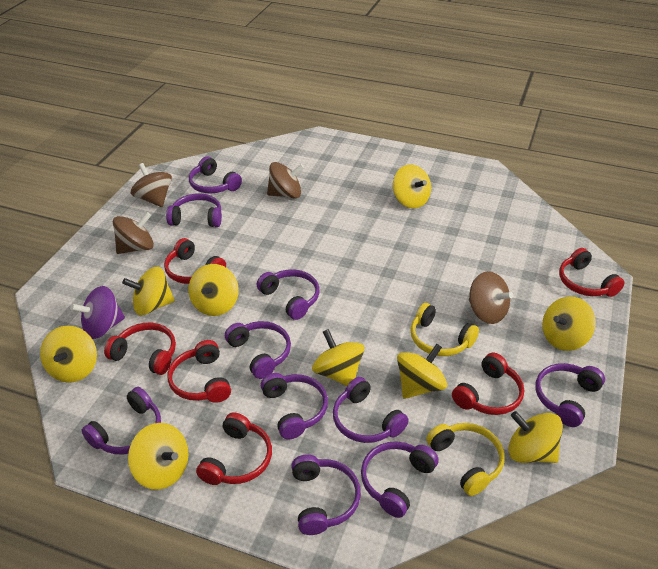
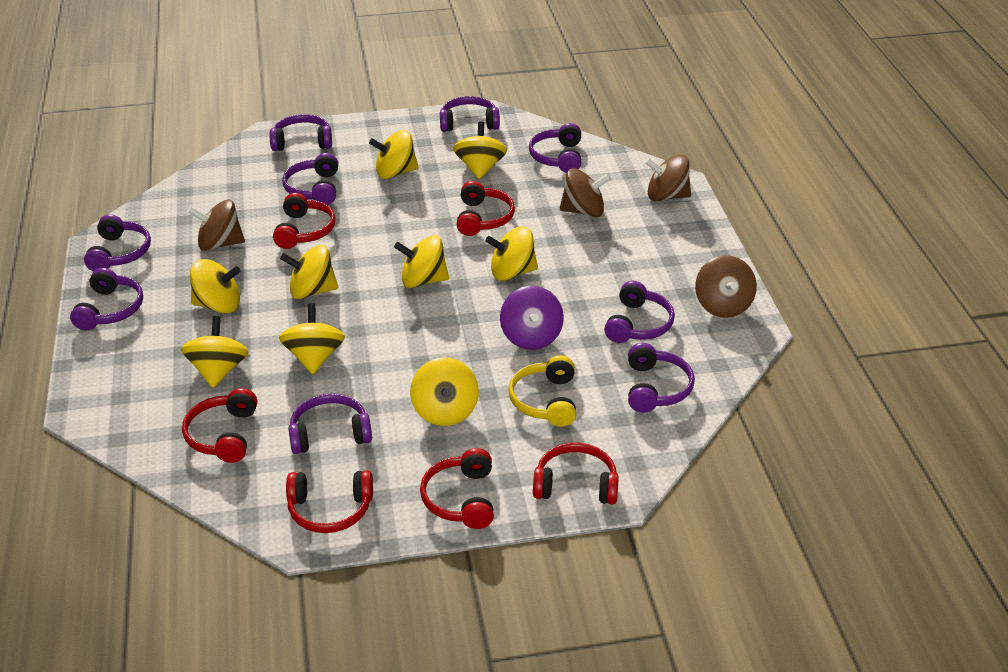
purple headphones: 10 -> 9
yellow headphones: 2 -> 1

